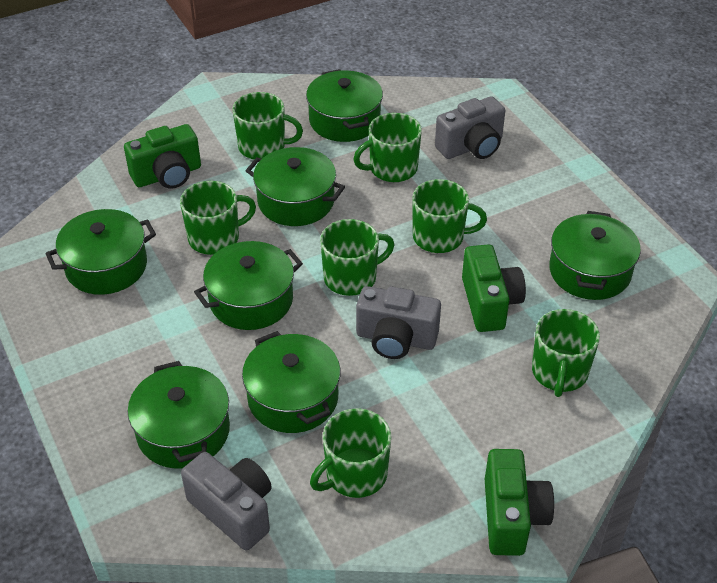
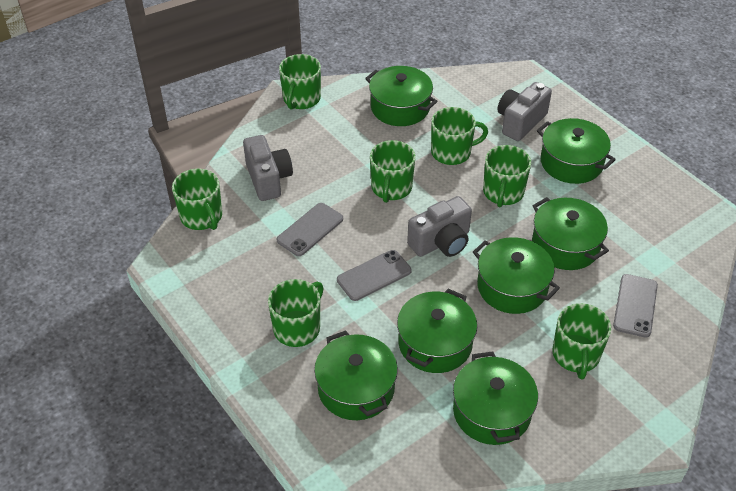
green camera: 3 -> 0
grey phone: 0 -> 3

